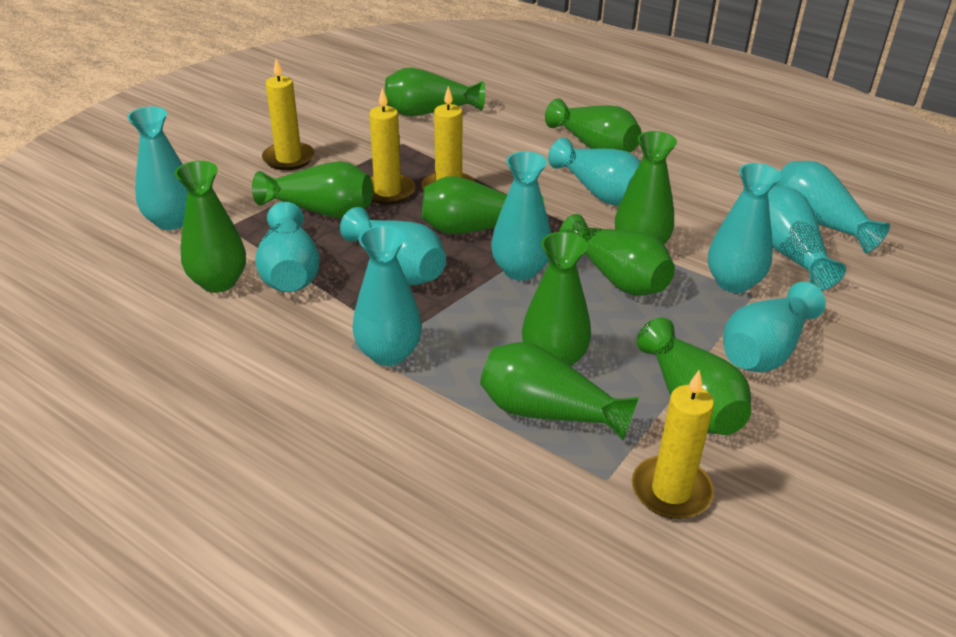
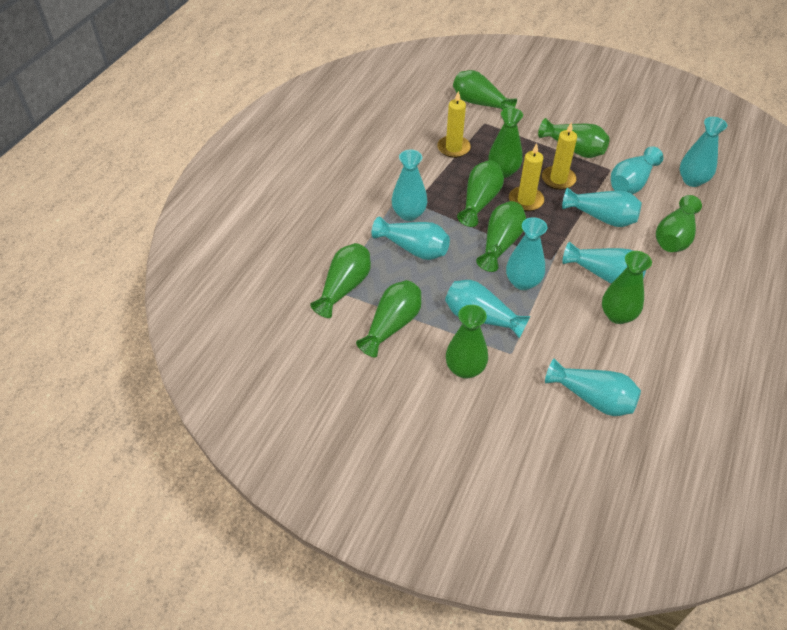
turquoise vase: 10 -> 9
yellow candle: 4 -> 3

